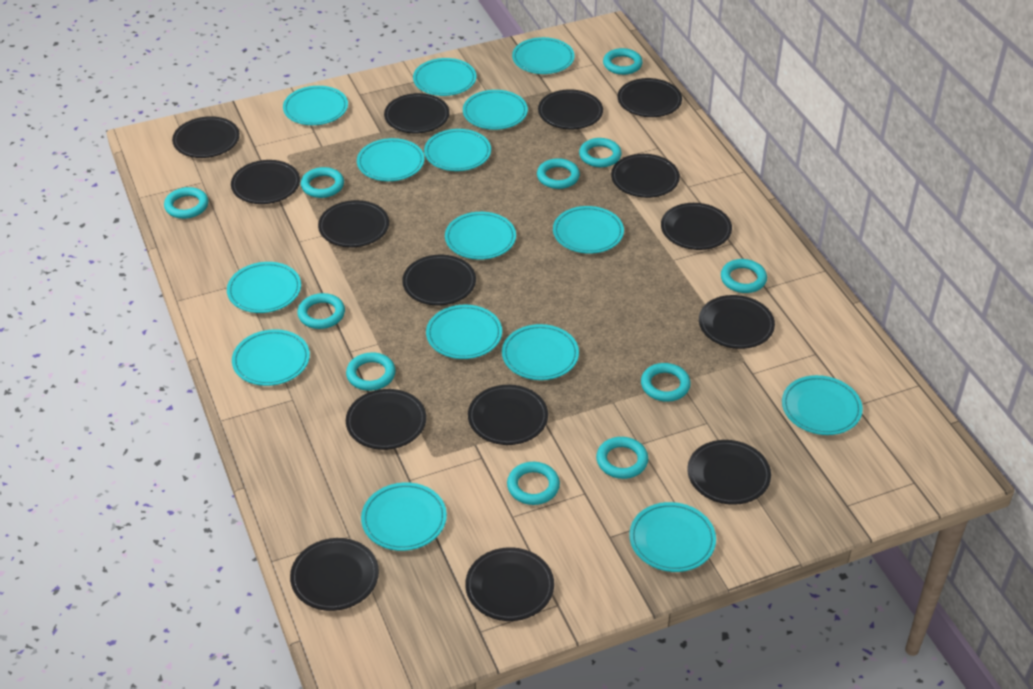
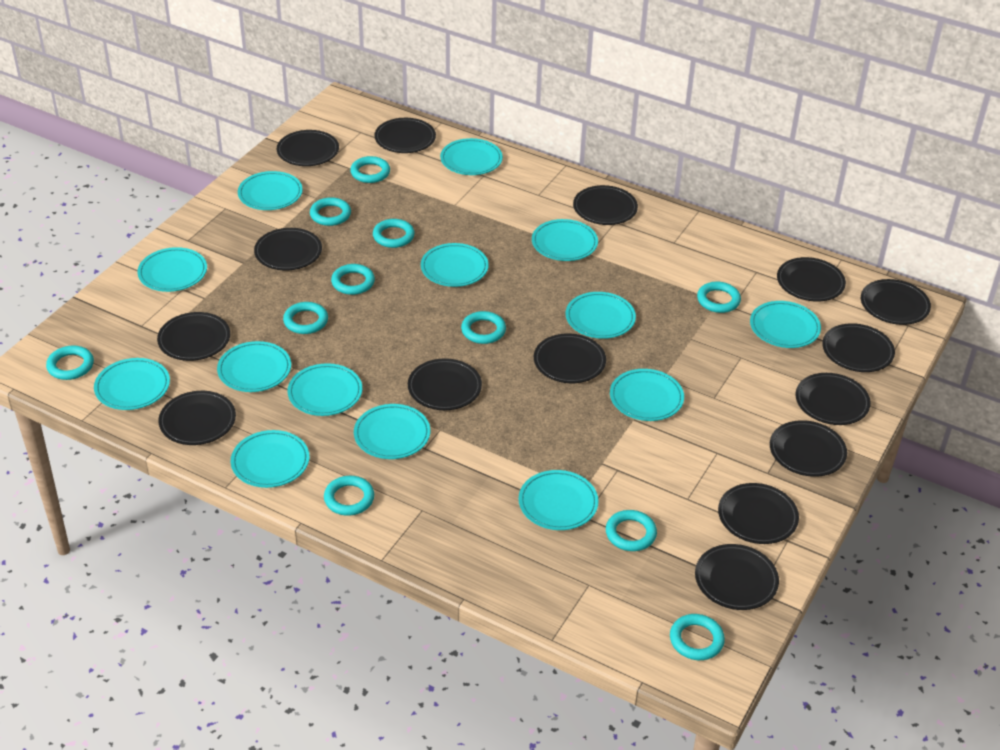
turquoise plate: 15 -> 14

